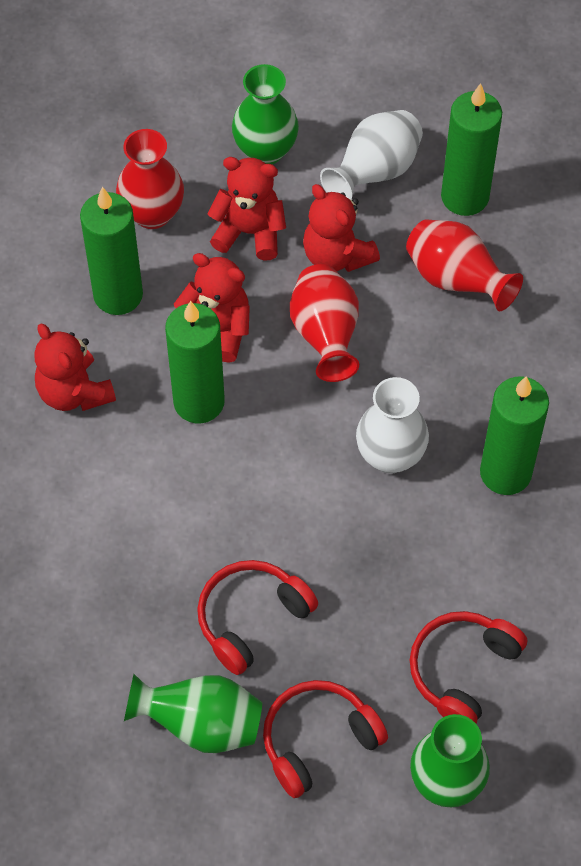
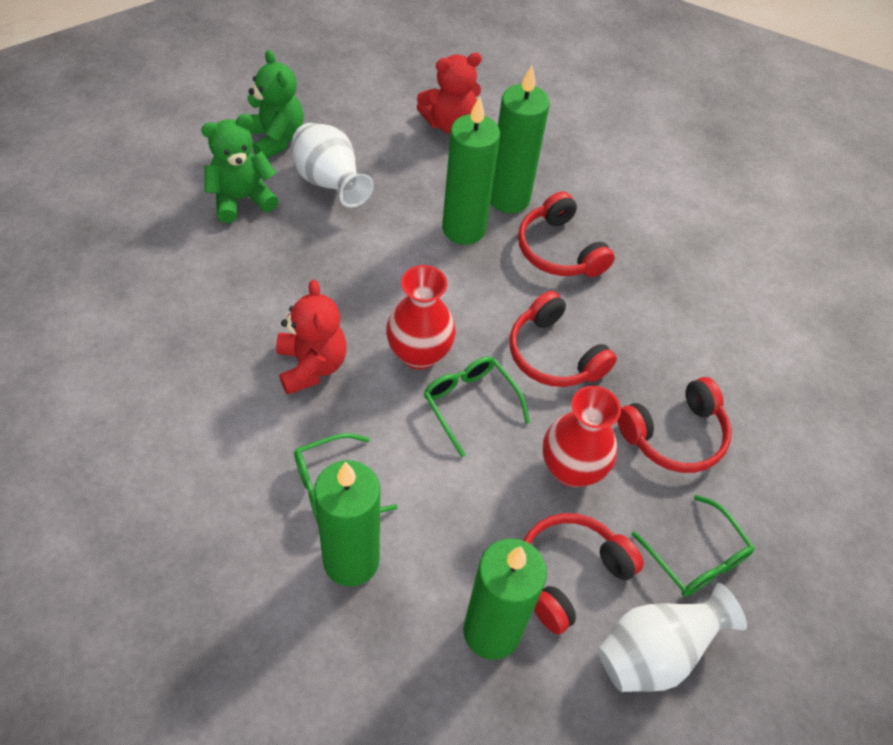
green glasses: 0 -> 3
green teddy bear: 0 -> 2
green vase: 3 -> 0
red headphones: 3 -> 4
red teddy bear: 4 -> 2
red vase: 3 -> 2

